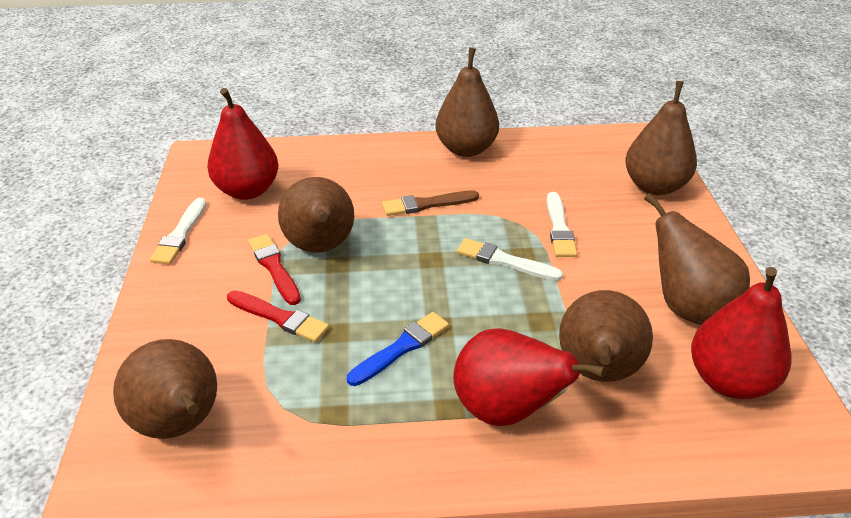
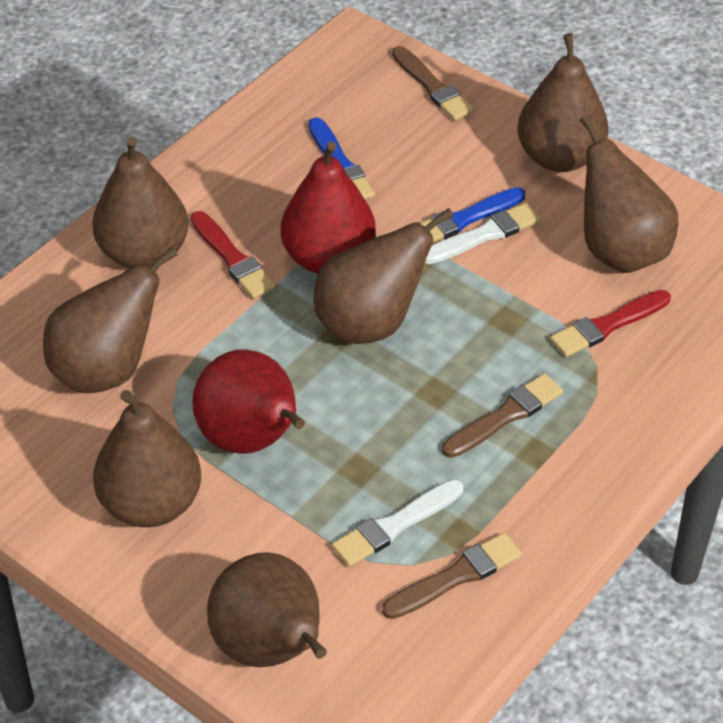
blue brush: 1 -> 2
brown brush: 1 -> 3
brown pear: 6 -> 7
red pear: 3 -> 2
white brush: 3 -> 2

